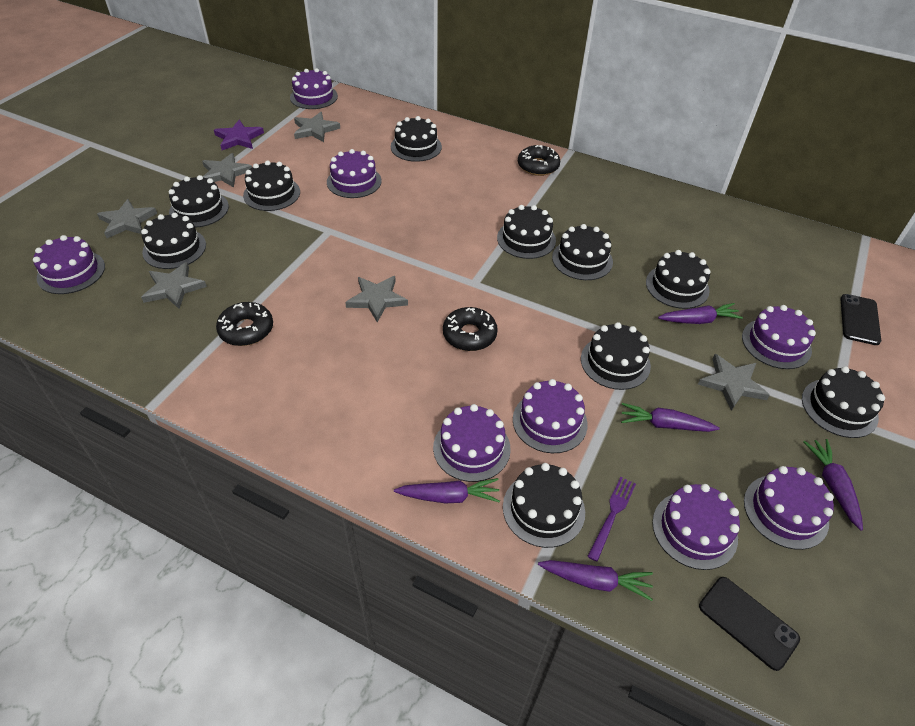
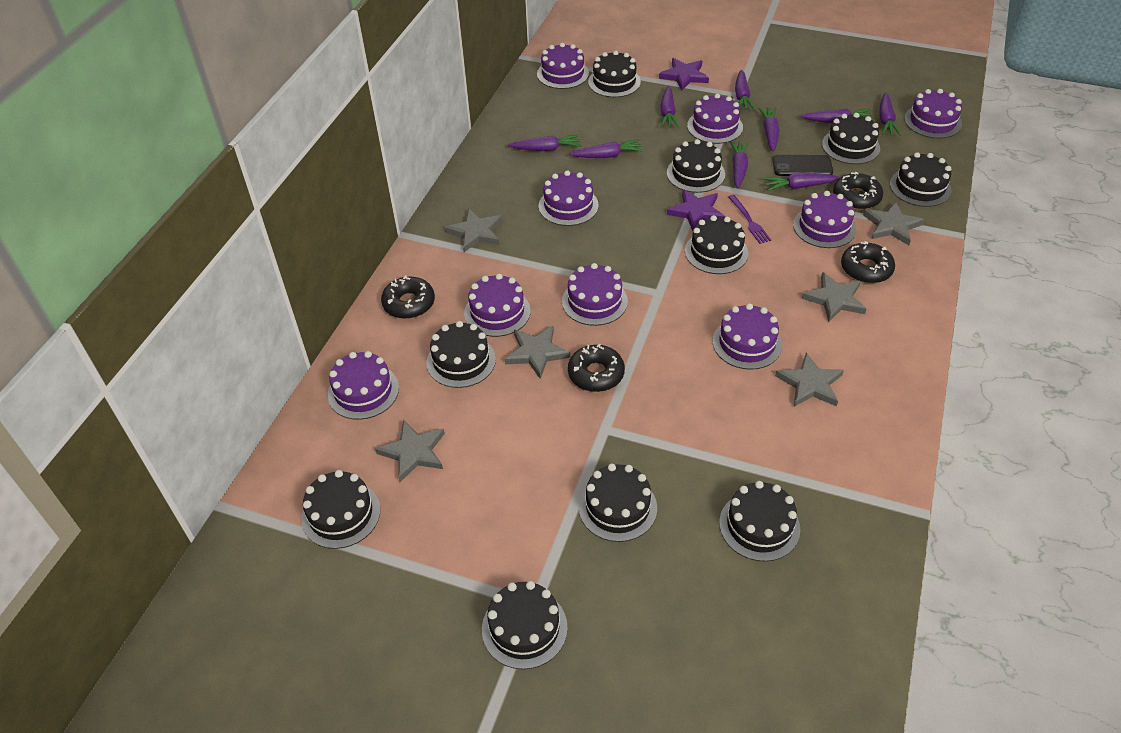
black donut: 3 -> 4
black phone: 2 -> 1
purple cake: 8 -> 9
purple carrot: 5 -> 9
purple star: 1 -> 2

